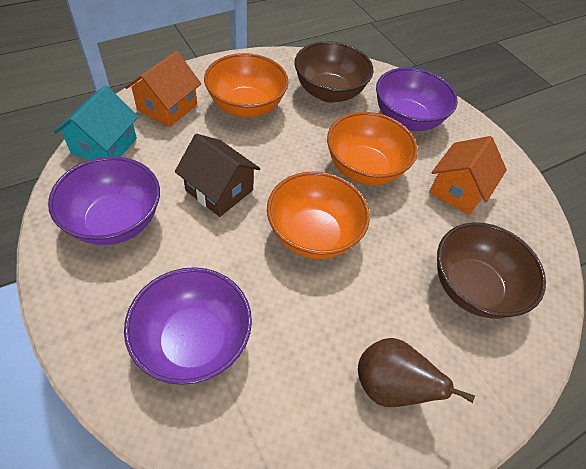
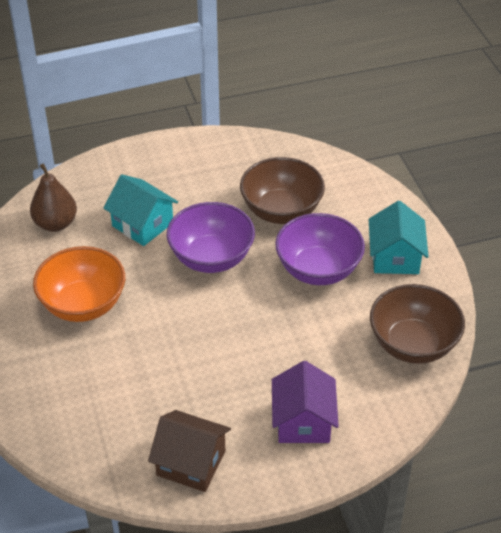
orange bowl: 3 -> 1
orange house: 2 -> 0
purple bowl: 3 -> 2
purple house: 0 -> 1
turquoise house: 1 -> 2

